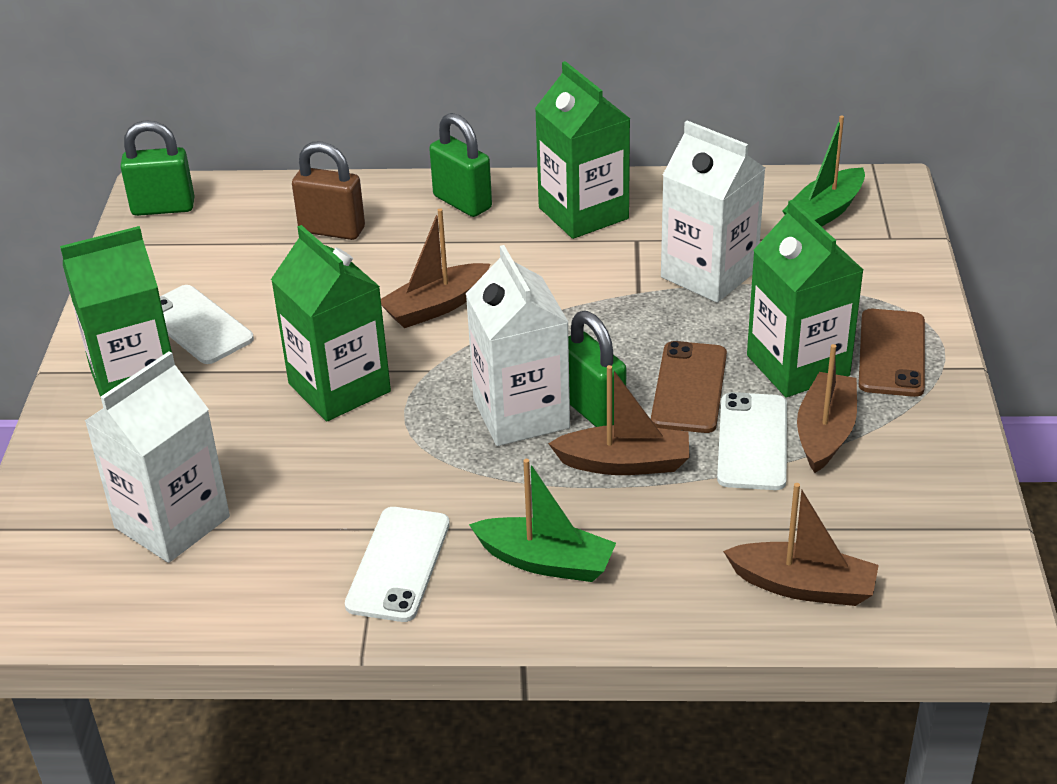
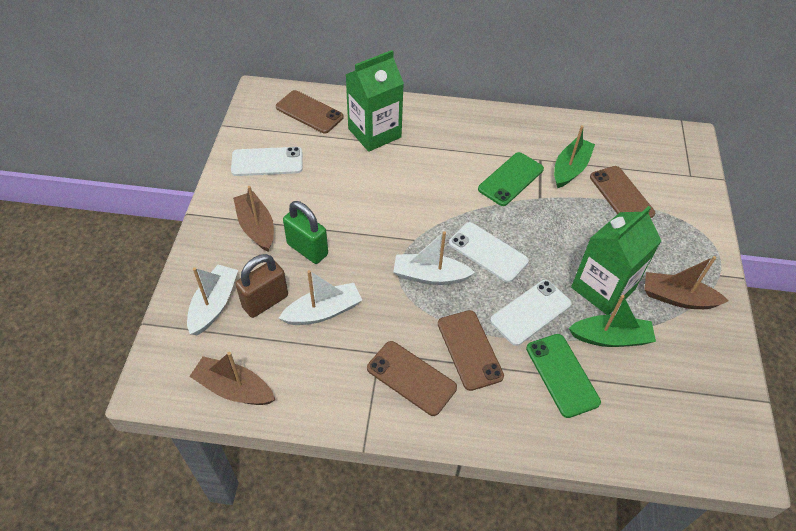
brown boat: 4 -> 3
brown phone: 2 -> 4
green carton: 4 -> 2
green padlock: 3 -> 1
green phone: 0 -> 2
white boat: 0 -> 3
white carton: 3 -> 0

